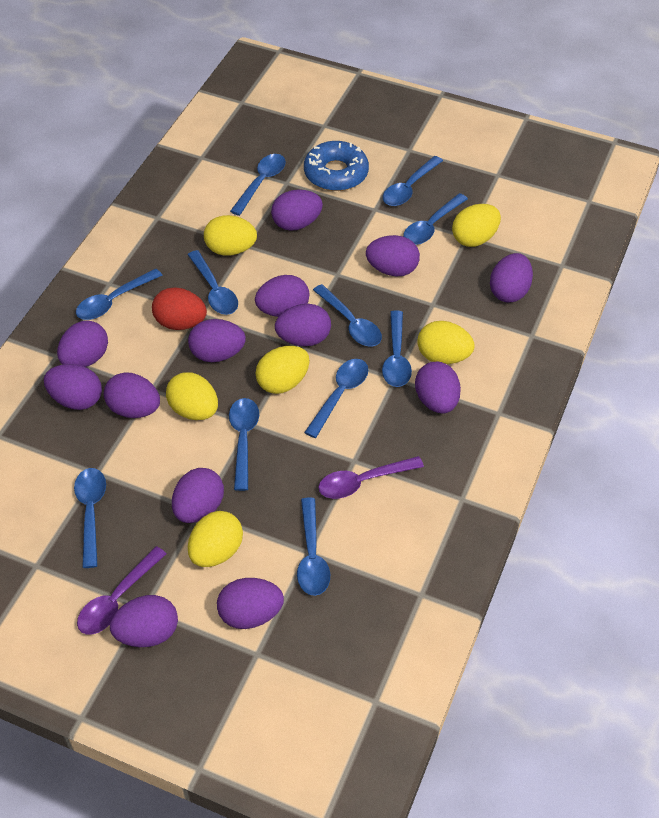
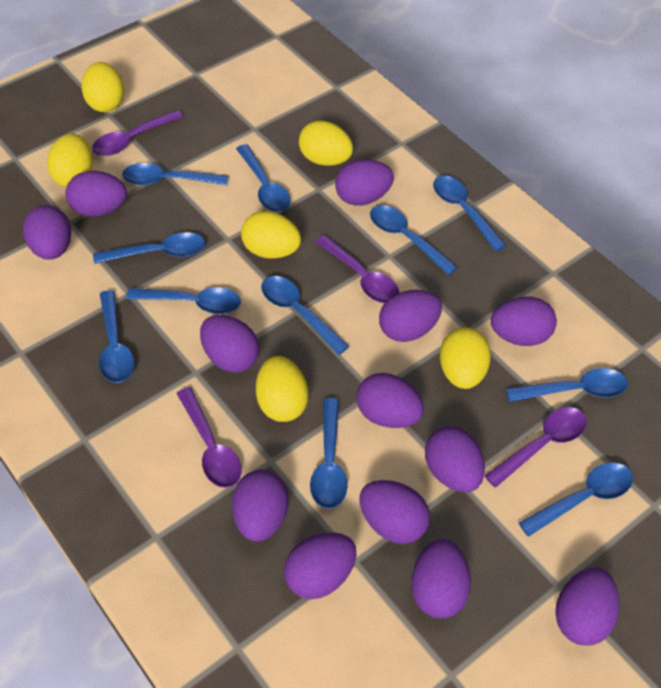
blue donut: 1 -> 0
purple spoon: 2 -> 4
red egg: 1 -> 0

